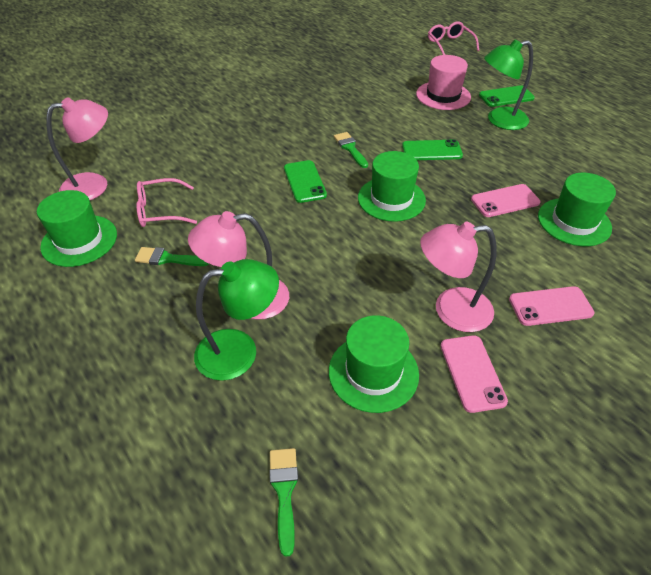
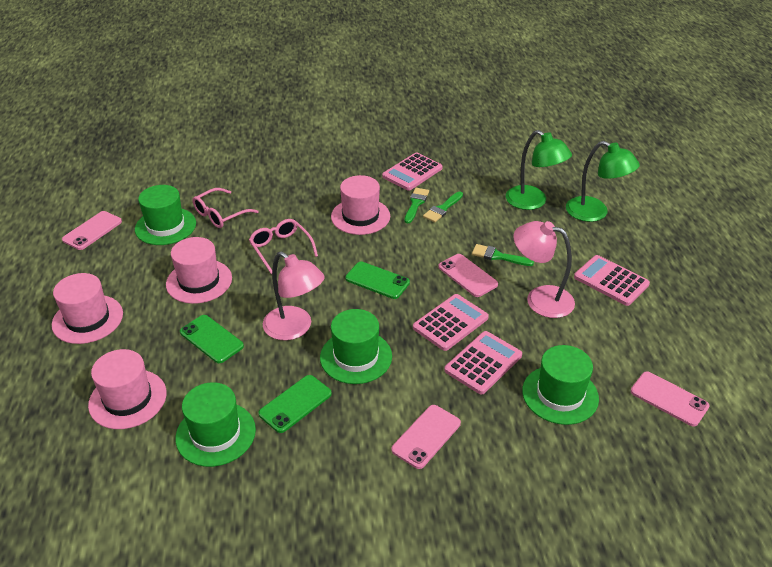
pink calculator: 0 -> 4
pink hat: 1 -> 4
pink lamp: 3 -> 2
pink phone: 3 -> 4

